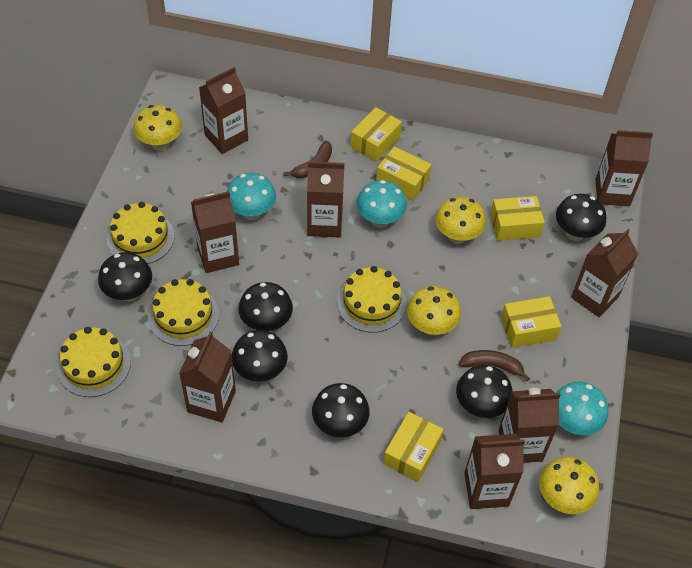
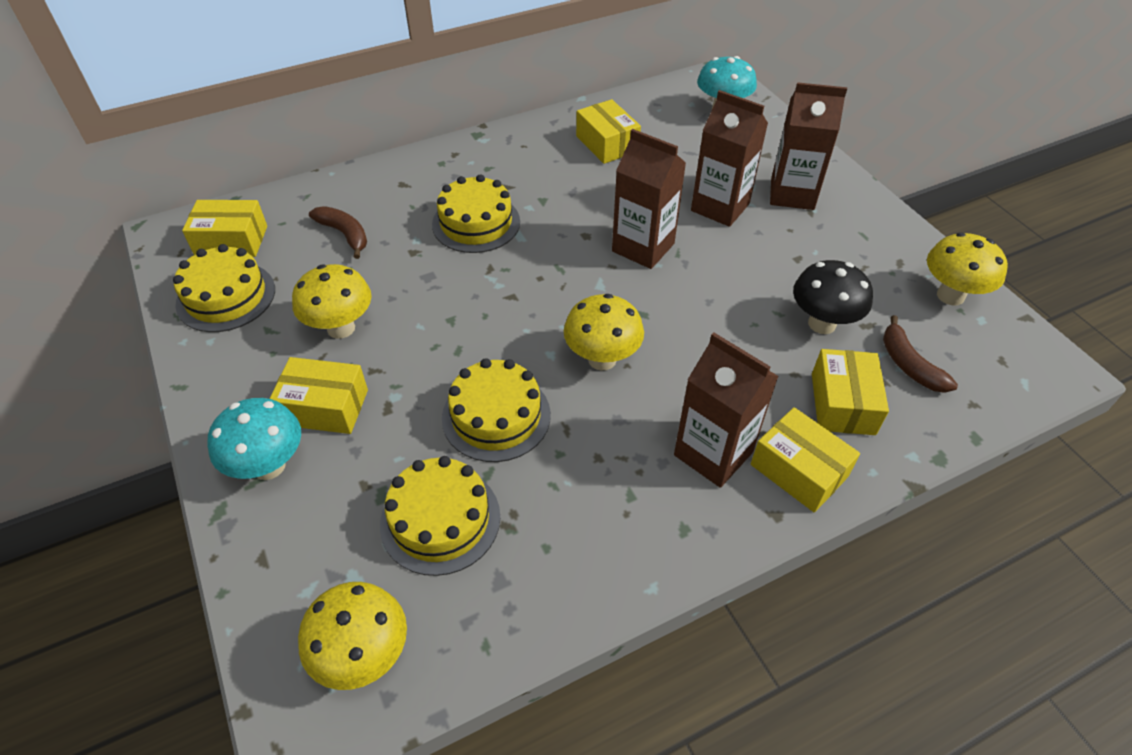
black mushroom: 6 -> 1
brown carton: 8 -> 4
turquoise mushroom: 3 -> 2

